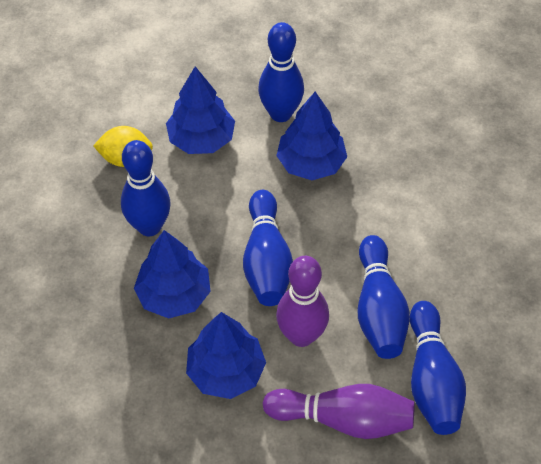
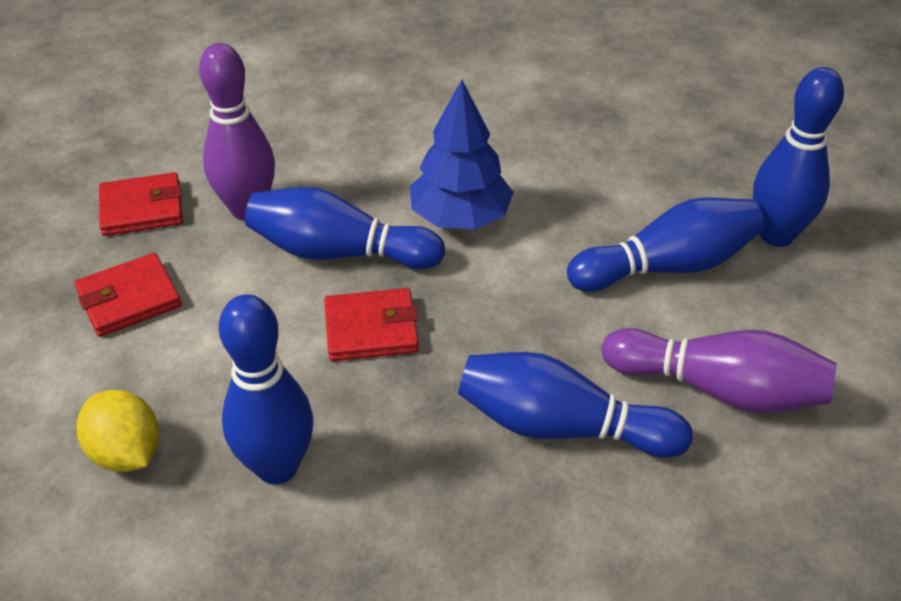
blue tree: 4 -> 1
red wallet: 0 -> 3

